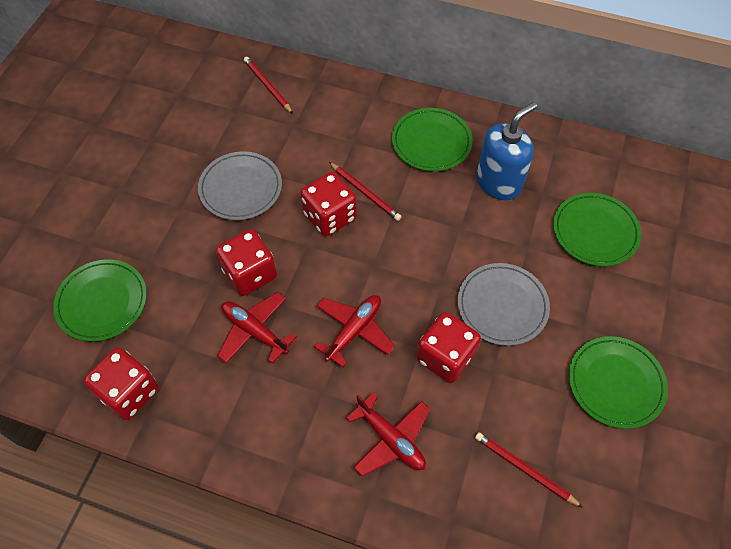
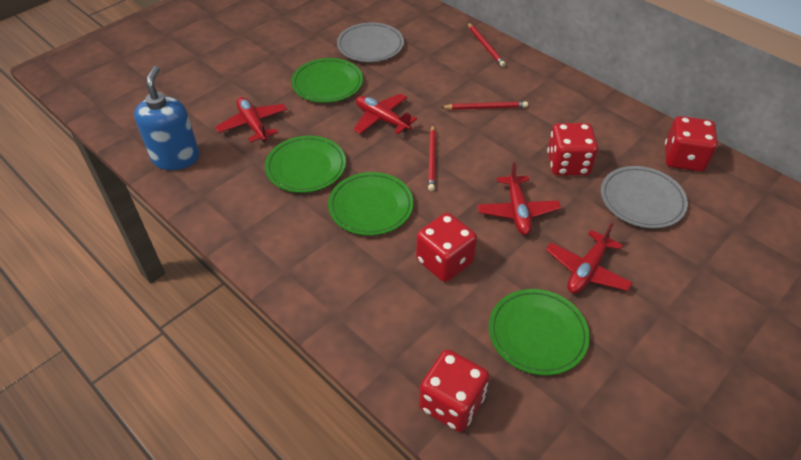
red plane: 3 -> 4

